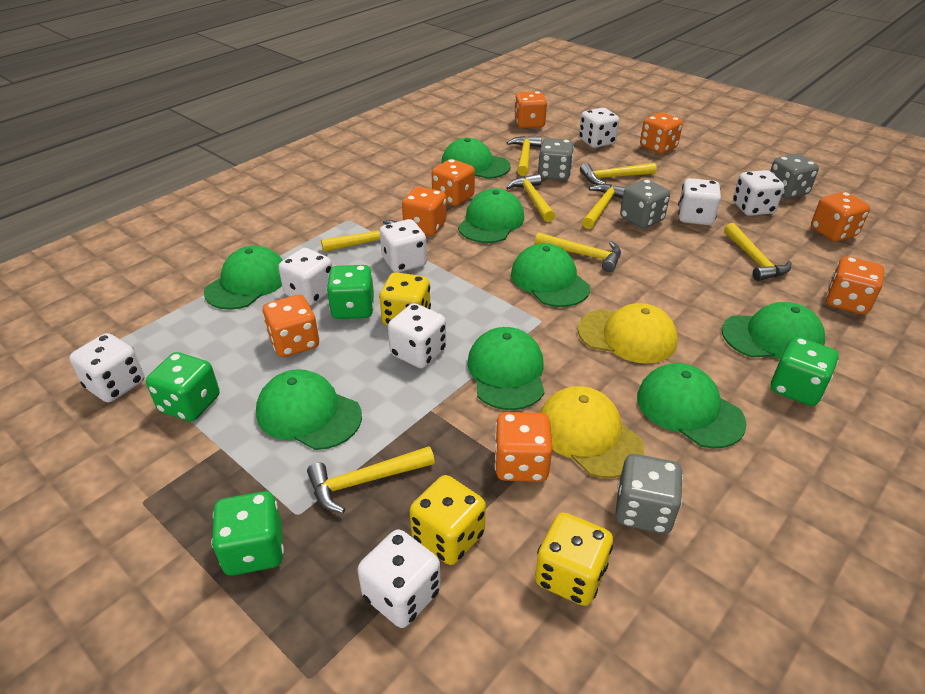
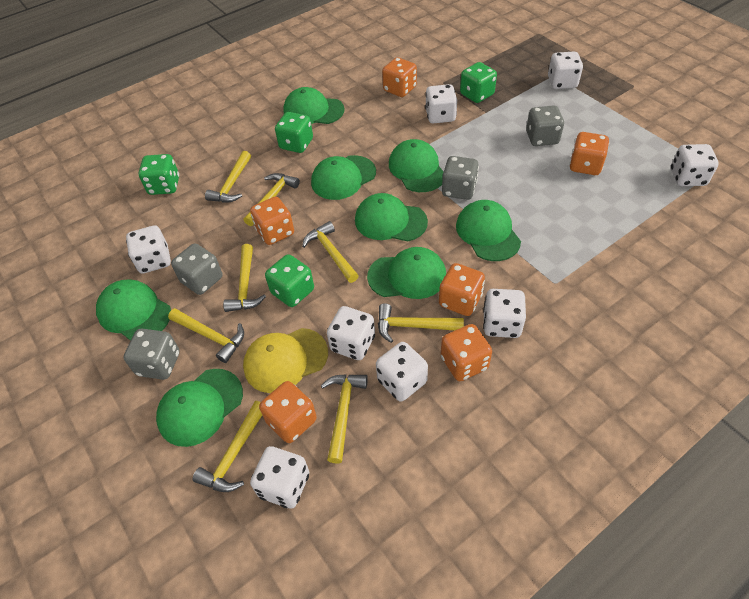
orange dice: 8 -> 6
yellow cap: 2 -> 1
yellow dice: 3 -> 0

